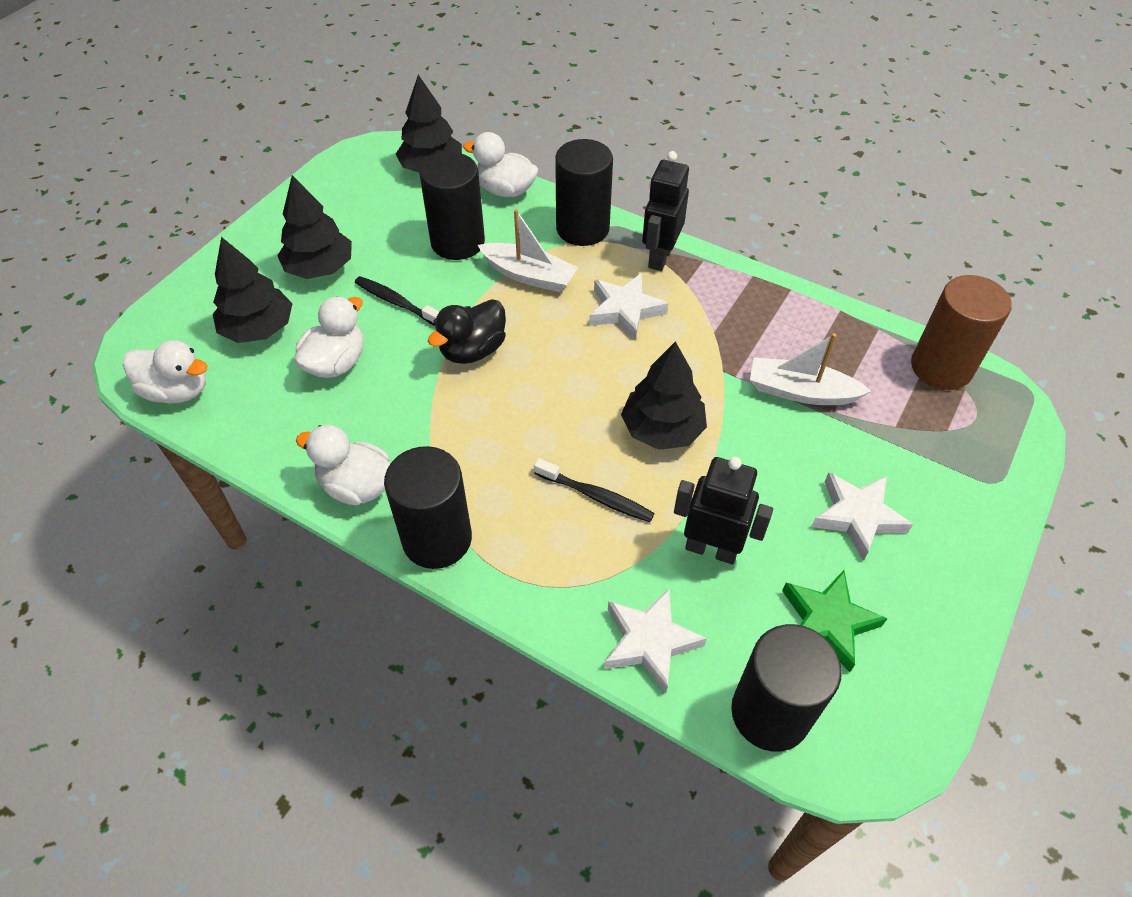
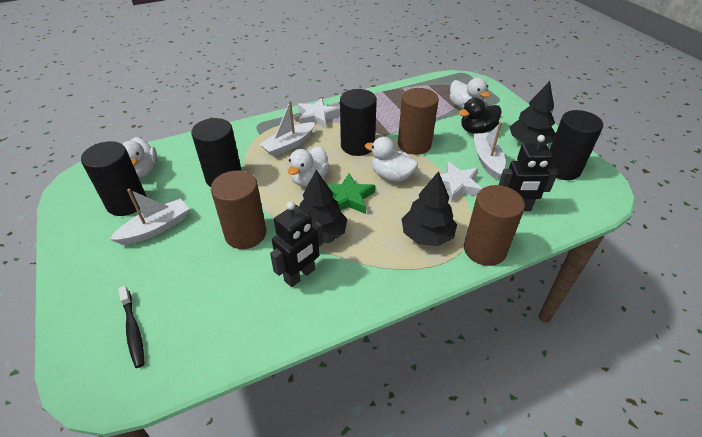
black toothbrush: 2 -> 1
black tree: 4 -> 3
brown cylinder: 1 -> 3
white boat: 2 -> 3
white star: 3 -> 2

